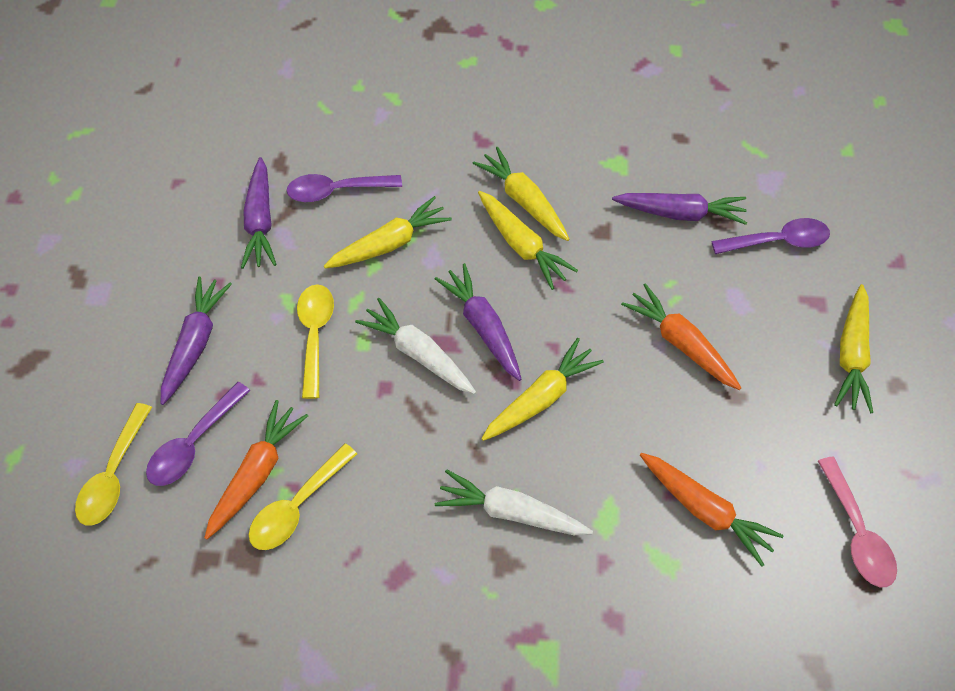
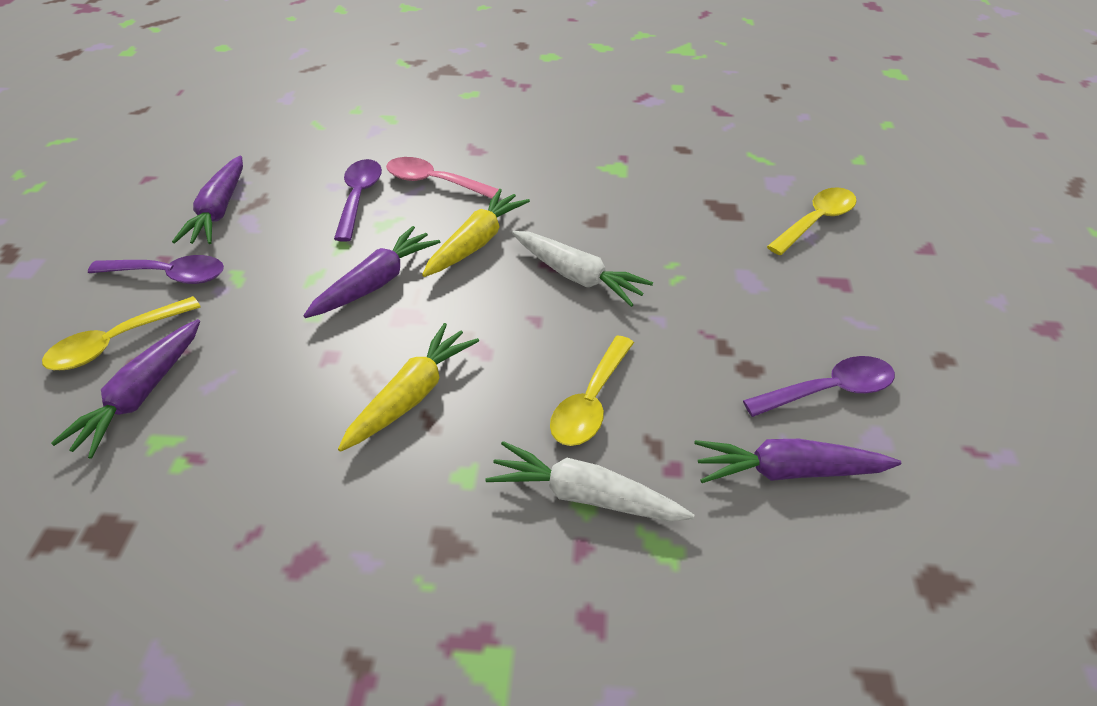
orange carrot: 3 -> 0
yellow carrot: 5 -> 2

